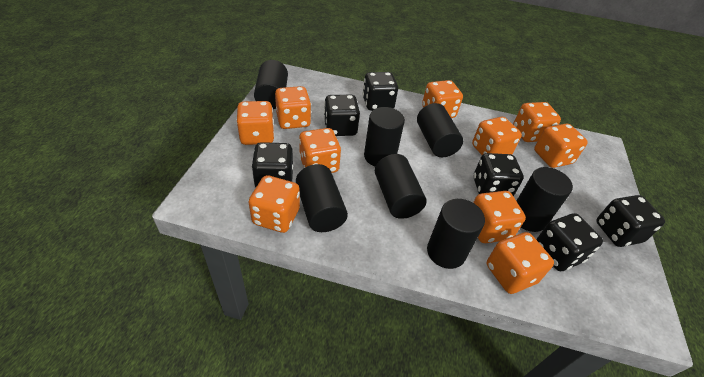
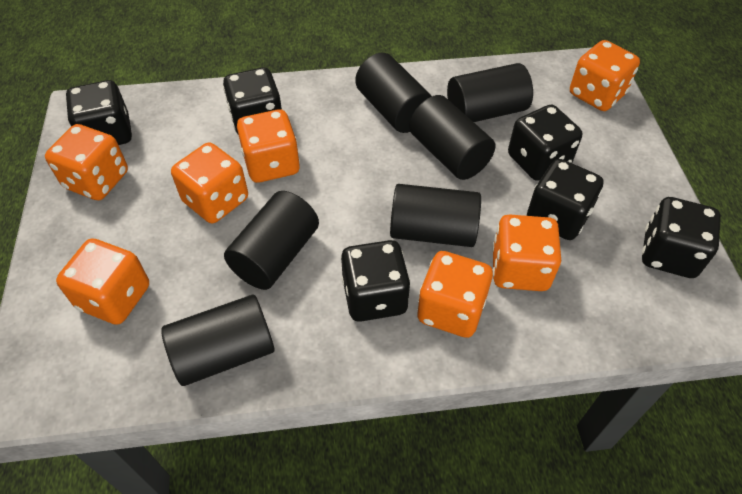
black cylinder: 7 -> 6
orange dice: 10 -> 7

